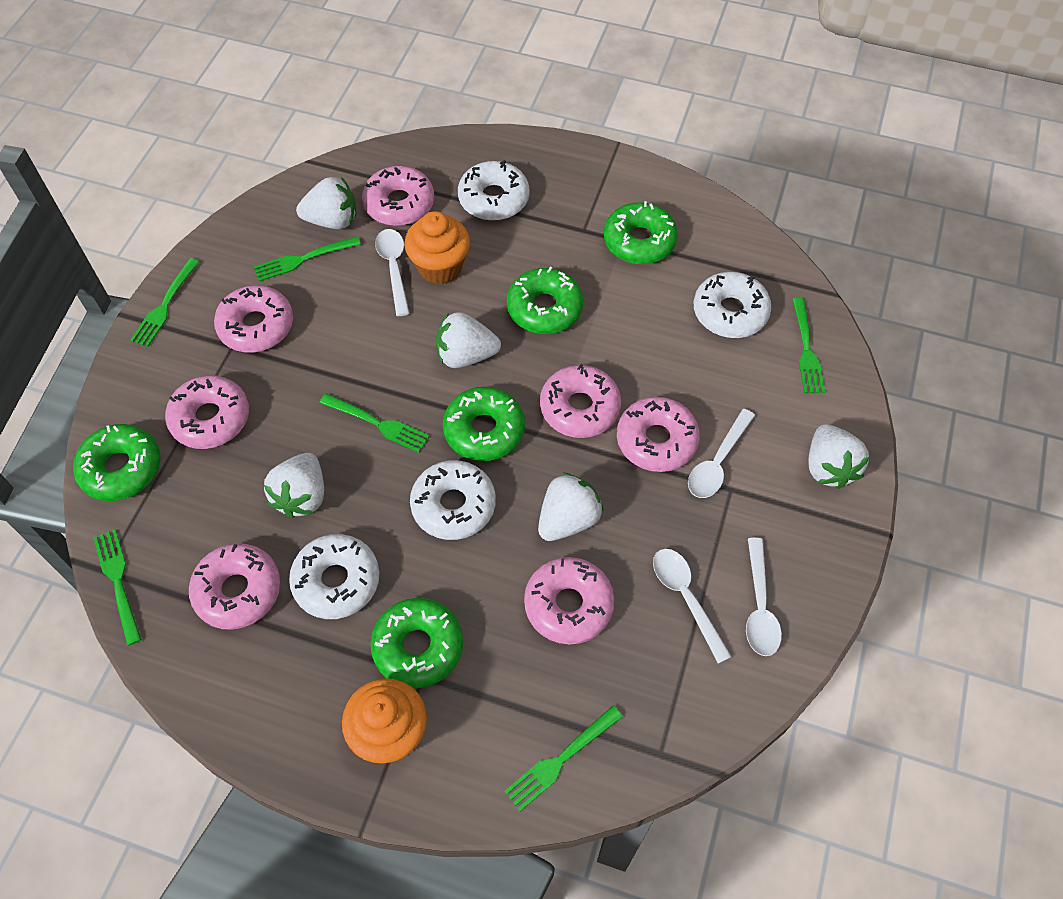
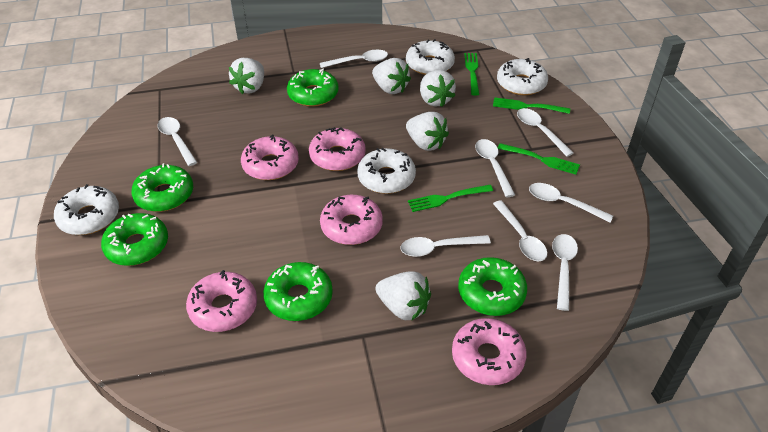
green fork: 6 -> 4
orange cupcake: 2 -> 0
pink donut: 7 -> 5
white spoon: 4 -> 8

